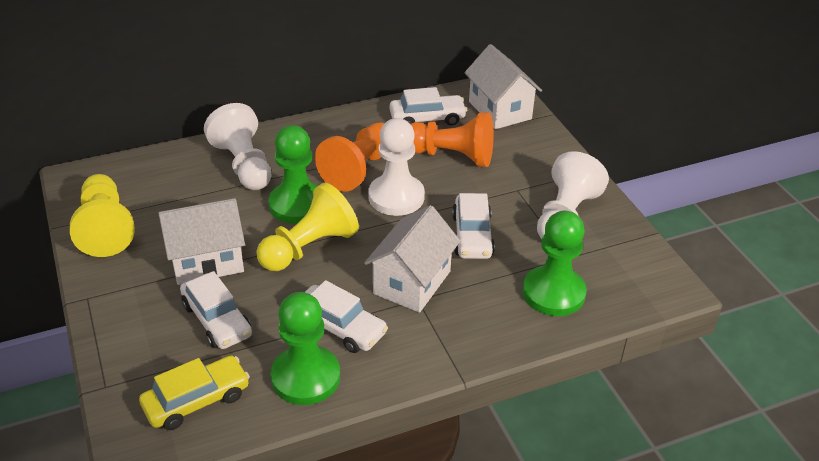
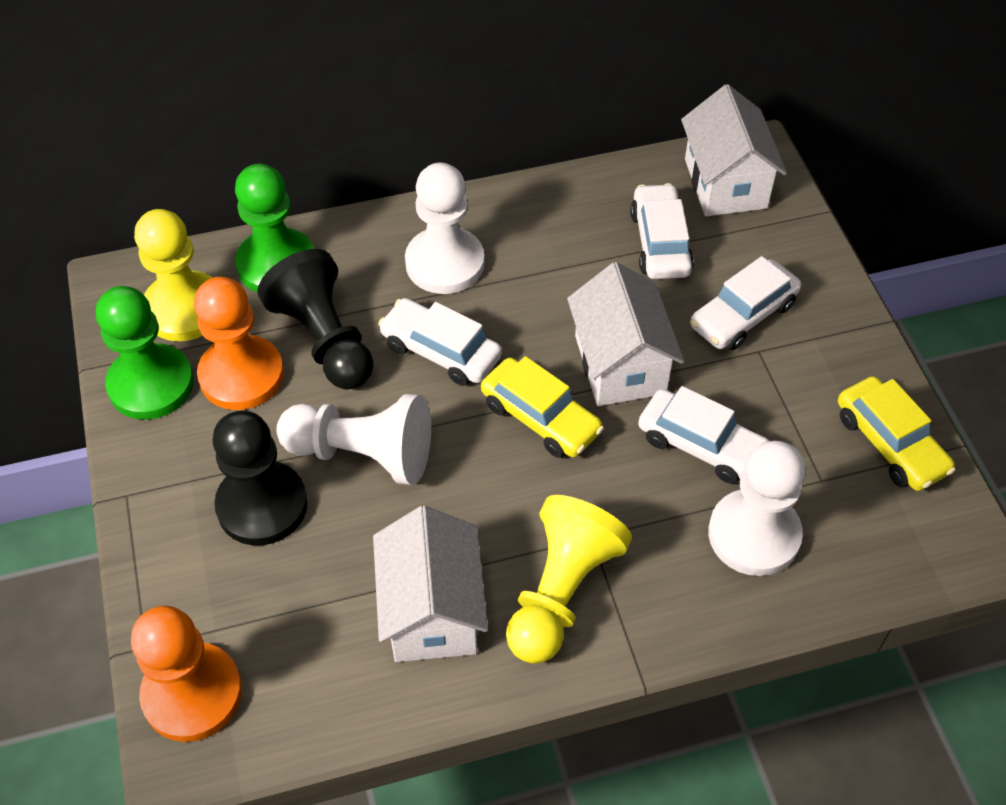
black pawn: 0 -> 2
green pawn: 3 -> 2
yellow car: 1 -> 2

